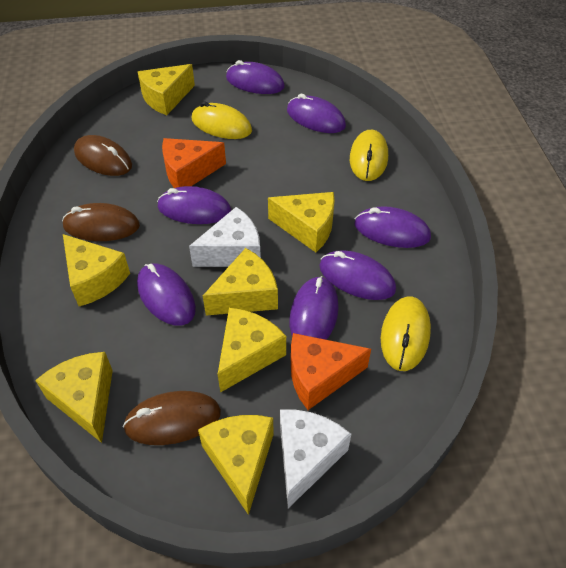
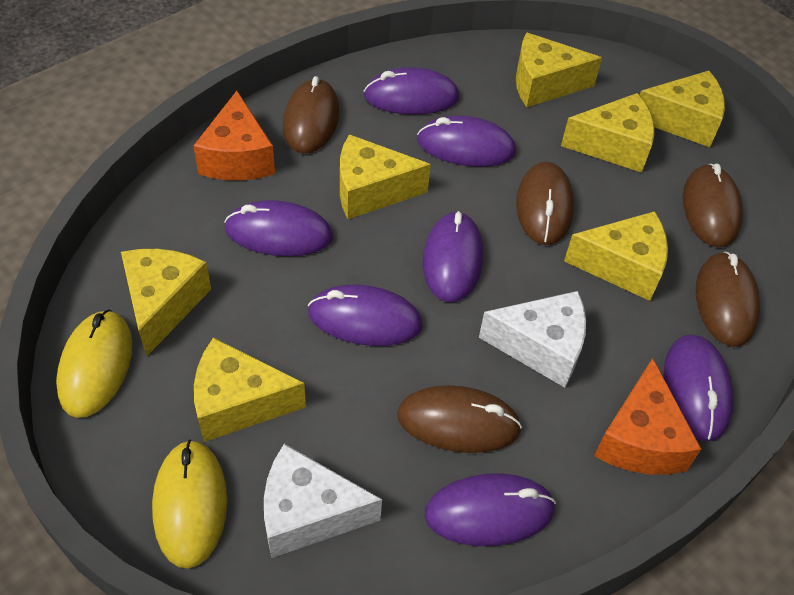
brown mouse: 3 -> 5
yellow mouse: 3 -> 2

